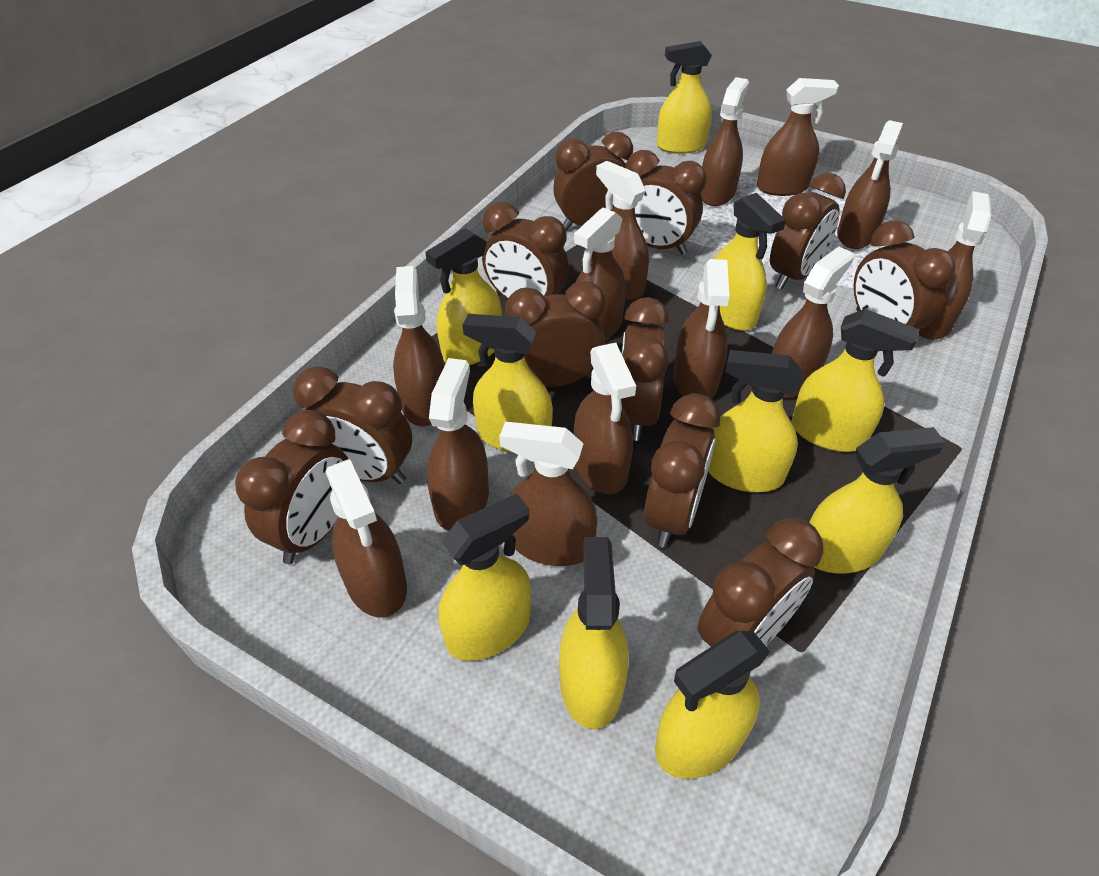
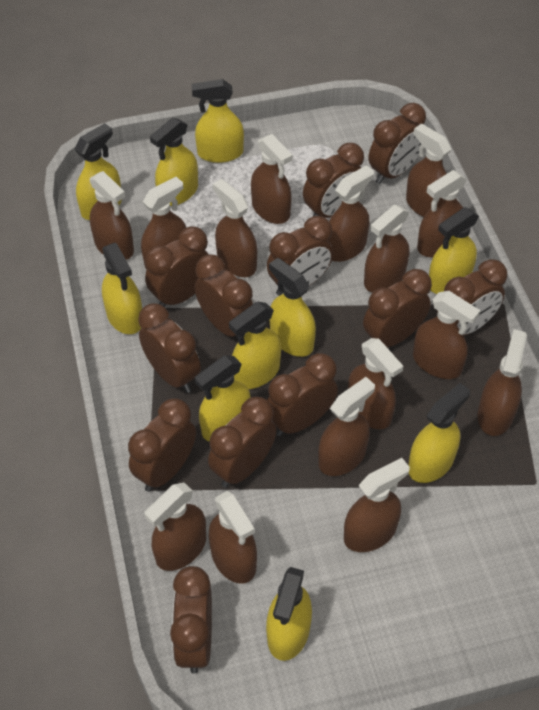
brown clock: 11 -> 12
brown spray bottle: 13 -> 15

